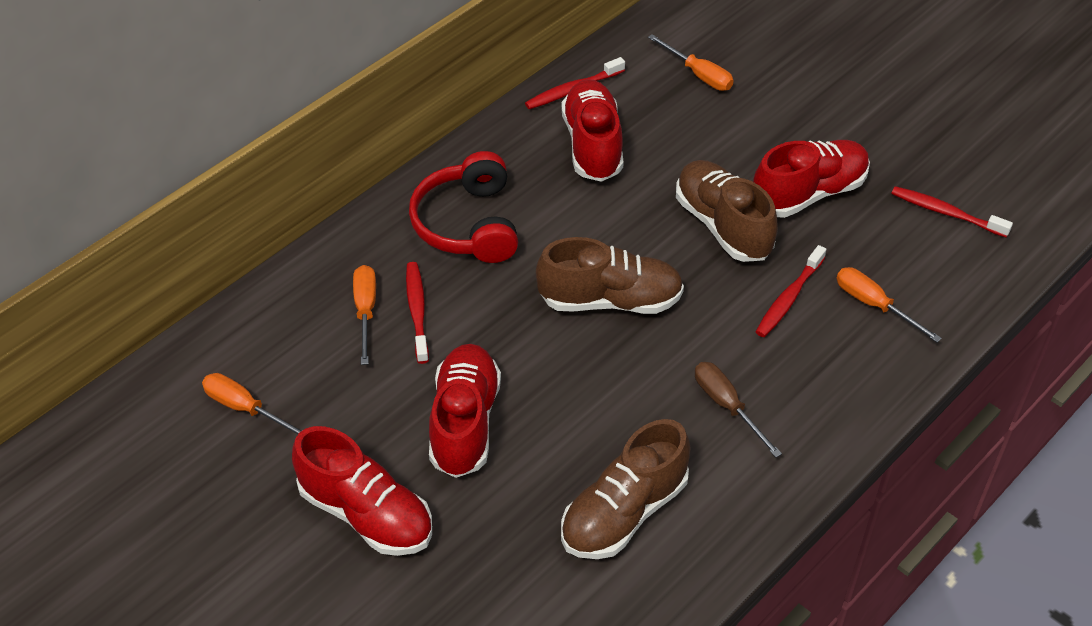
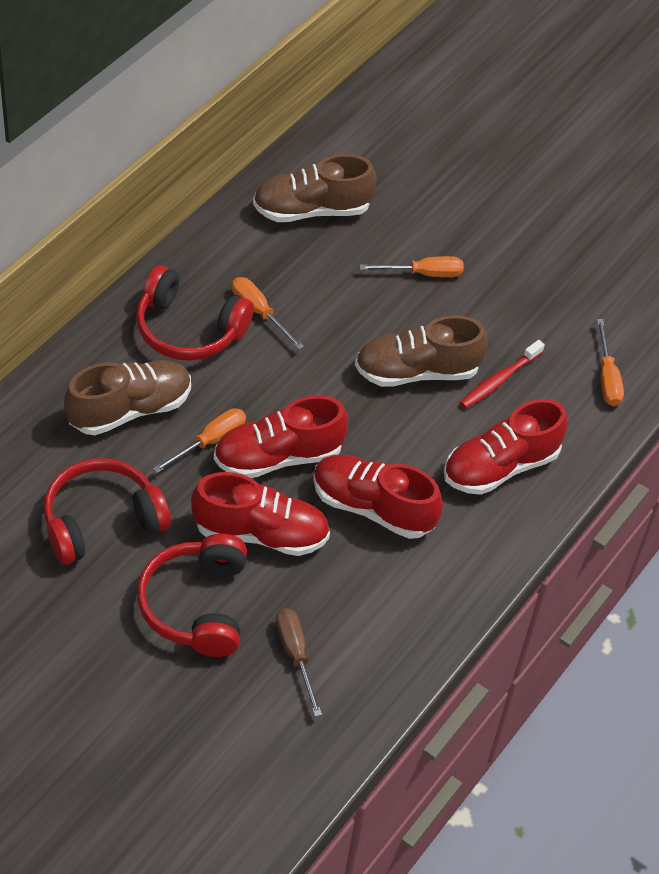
red headphones: 1 -> 3
red toothbrush: 4 -> 1

